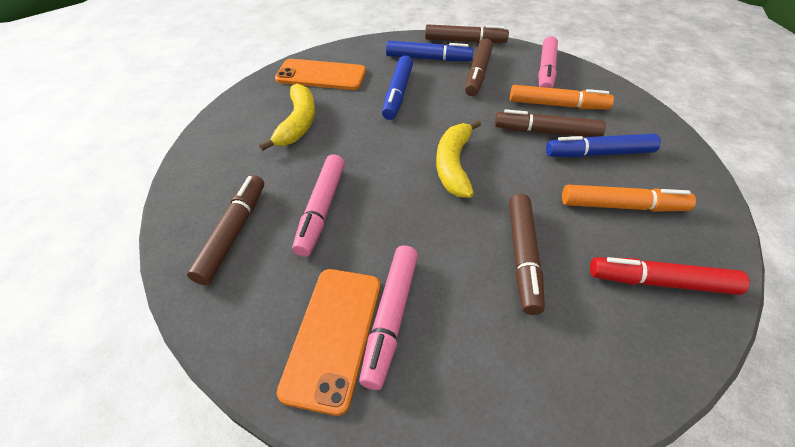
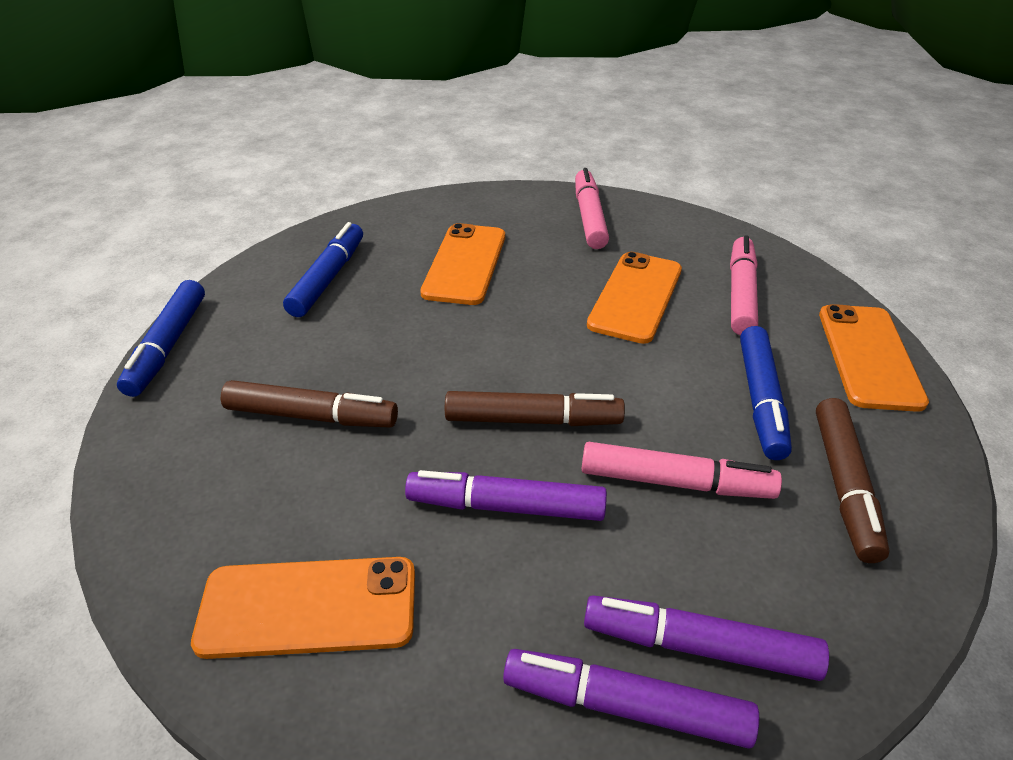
brown marker: 5 -> 3
orange marker: 2 -> 0
orange phone: 2 -> 4
purple marker: 0 -> 3
red marker: 1 -> 0
yellow banana: 2 -> 0

